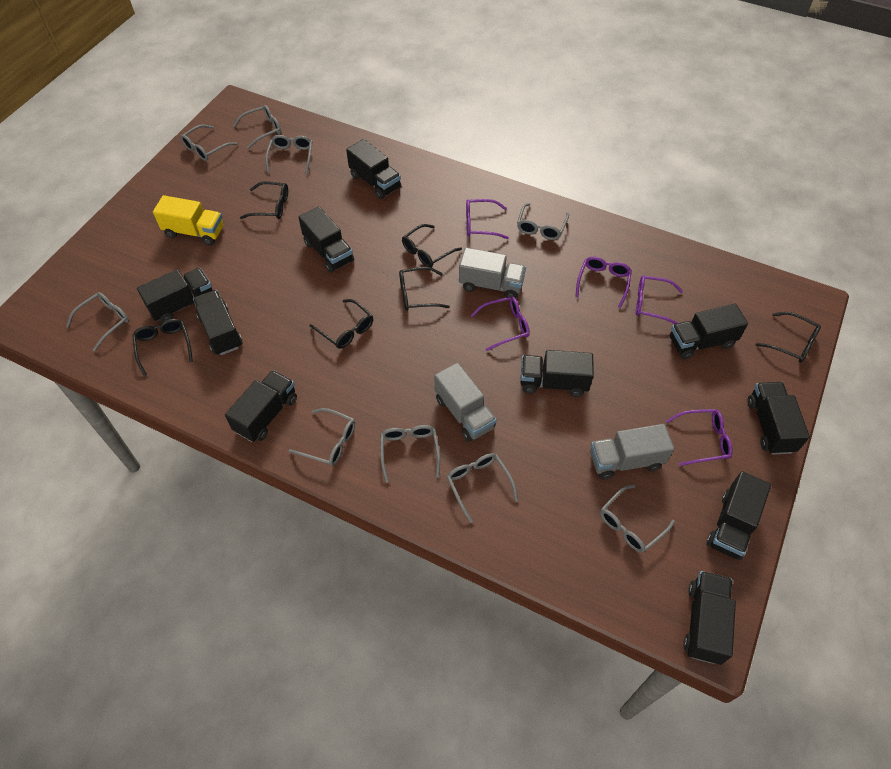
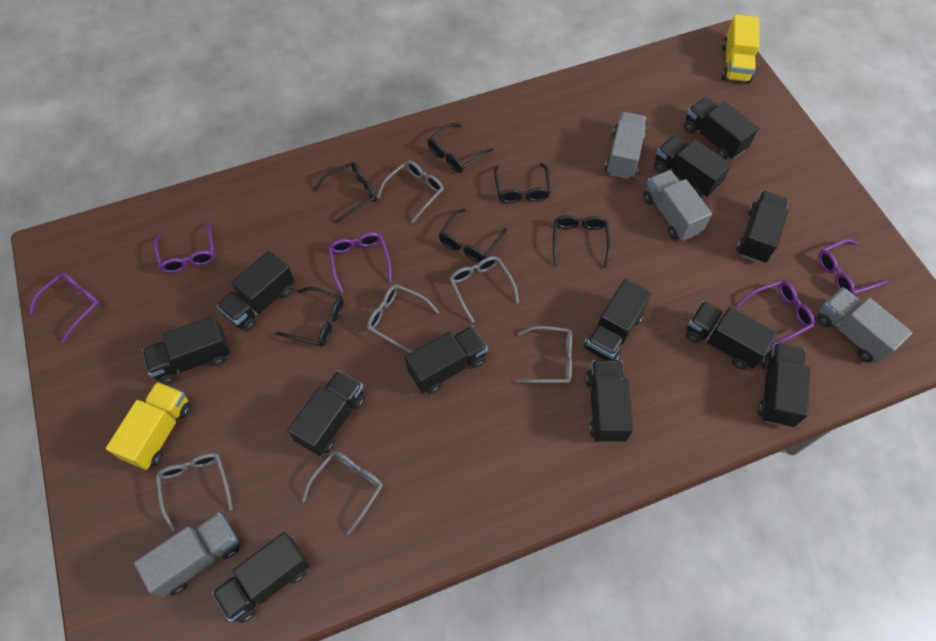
black truck: 10 -> 12
grey glasses: 9 -> 6
grey truck: 3 -> 4
yellow truck: 1 -> 2

